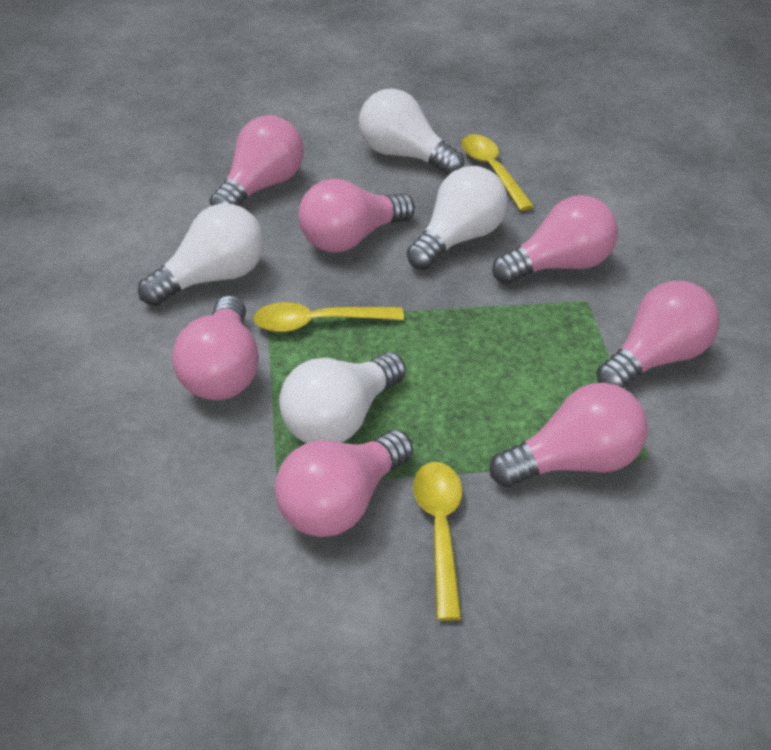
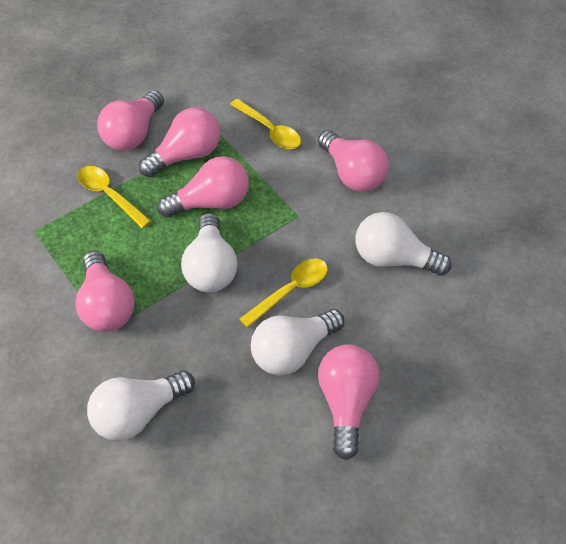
pink light bulb: 7 -> 6

